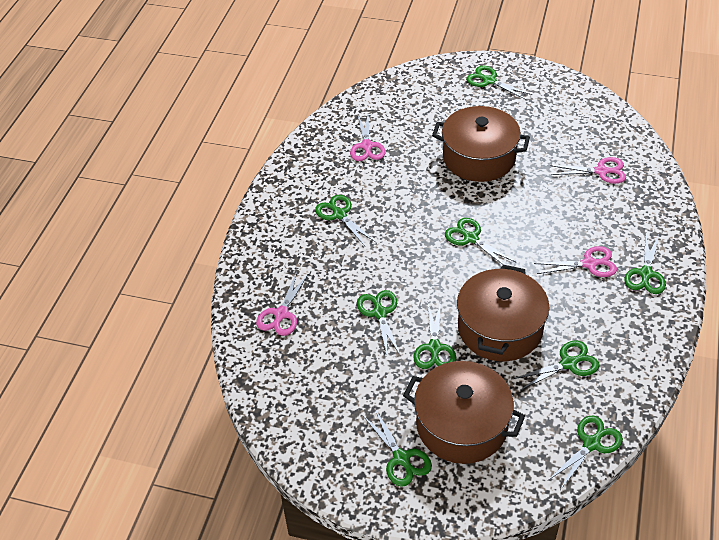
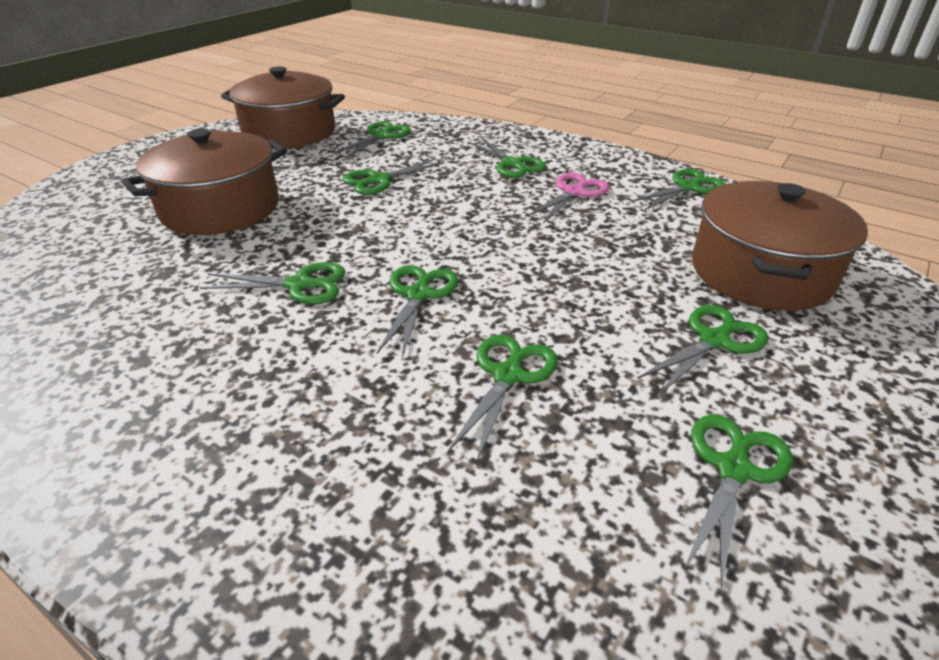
pink scissors: 4 -> 1

